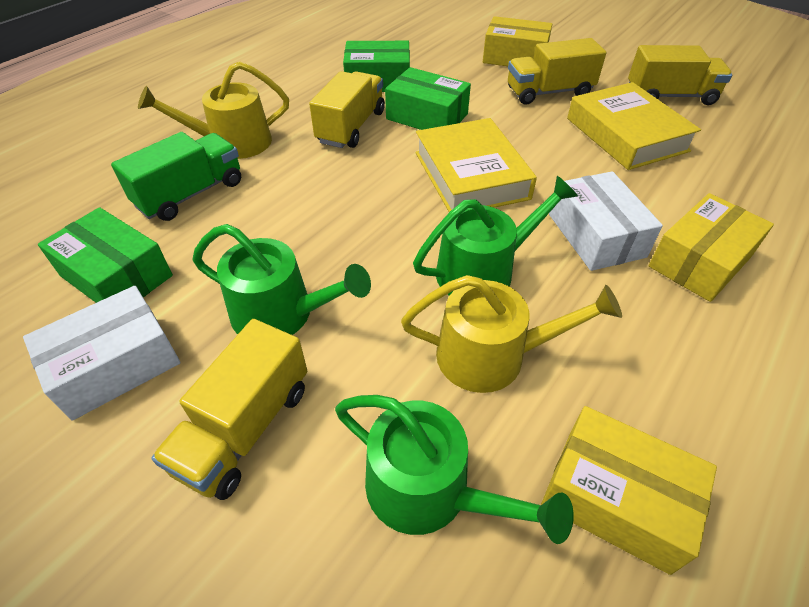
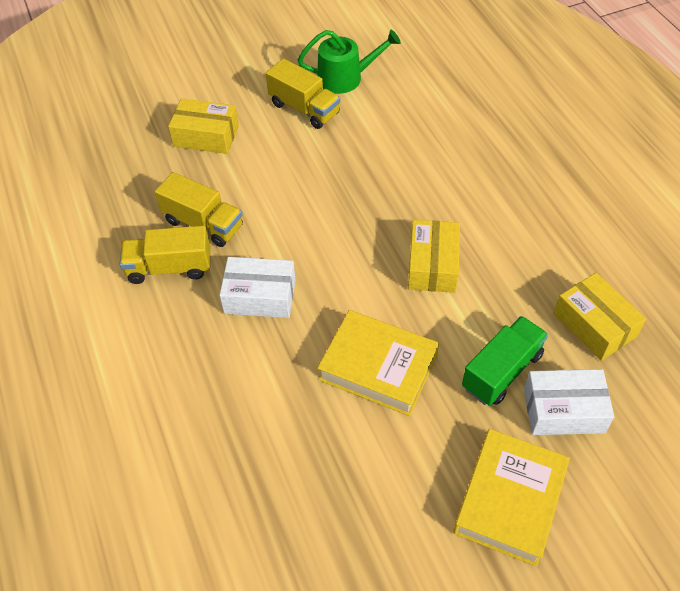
green box: 3 -> 0
green watering can: 3 -> 1
yellow truck: 4 -> 3
yellow watering can: 2 -> 0

